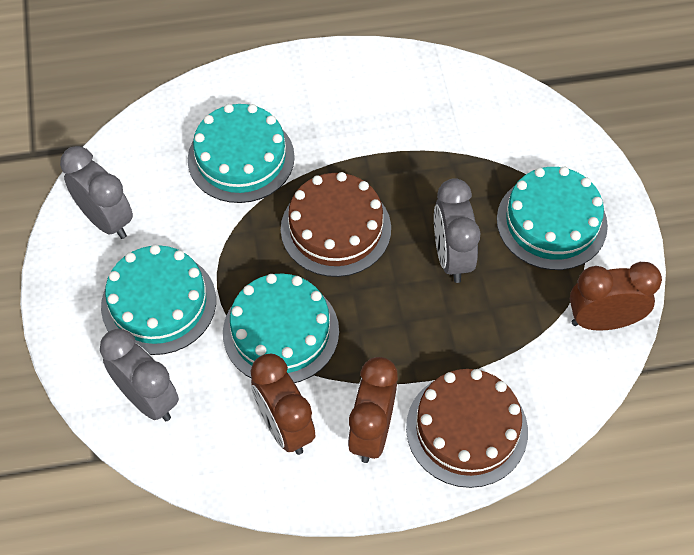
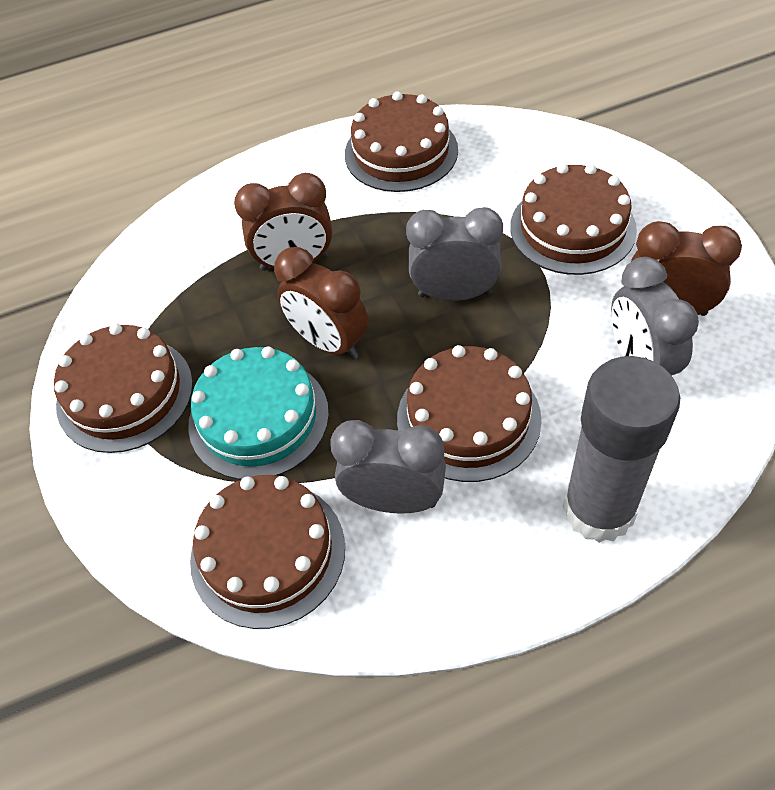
brown cake: 2 -> 5
grey glue stick: 0 -> 1
turquoise cake: 4 -> 1

